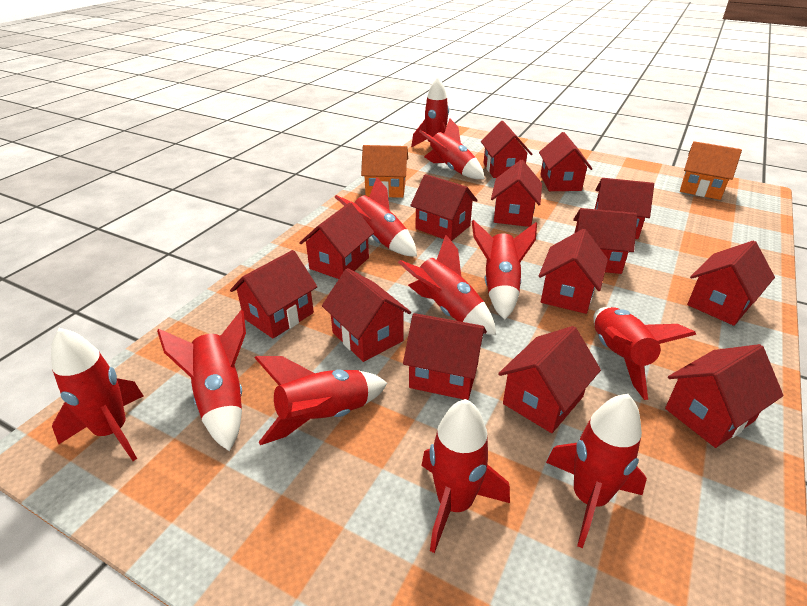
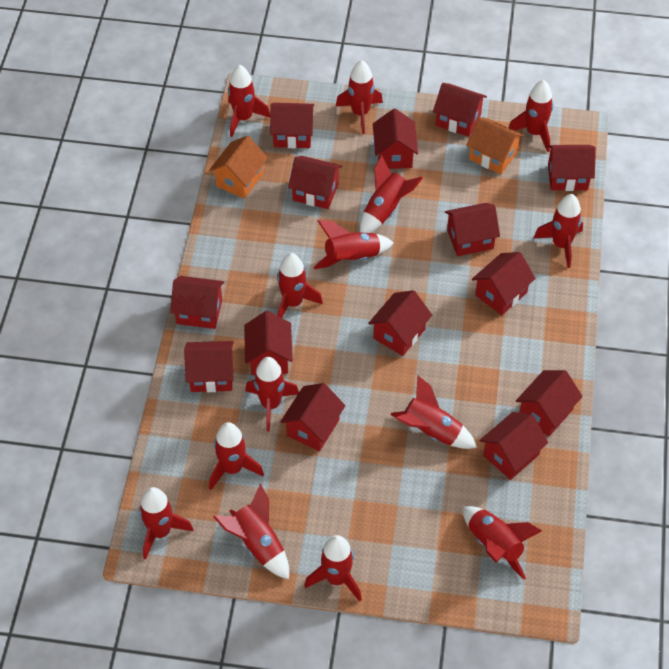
red rocket: 11 -> 14

